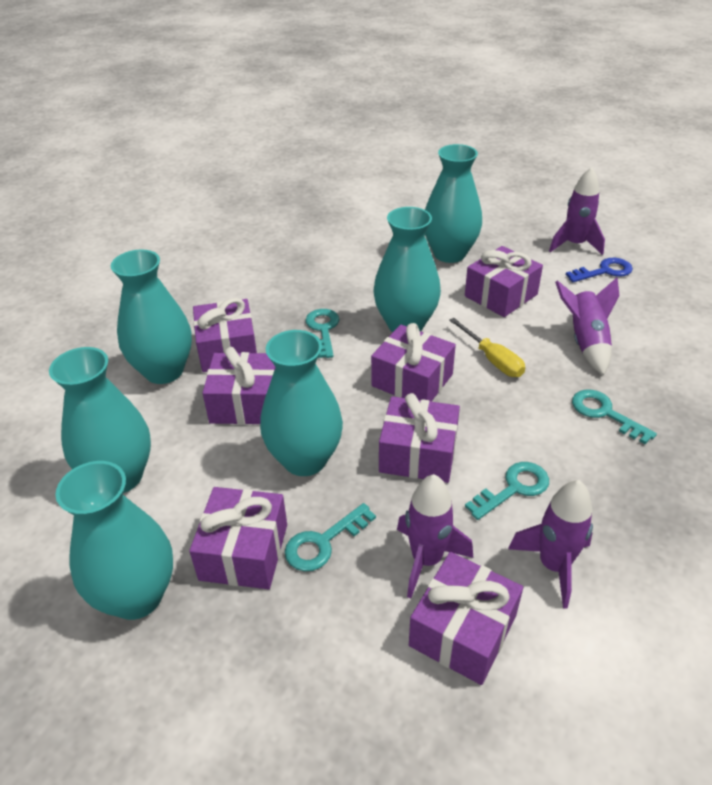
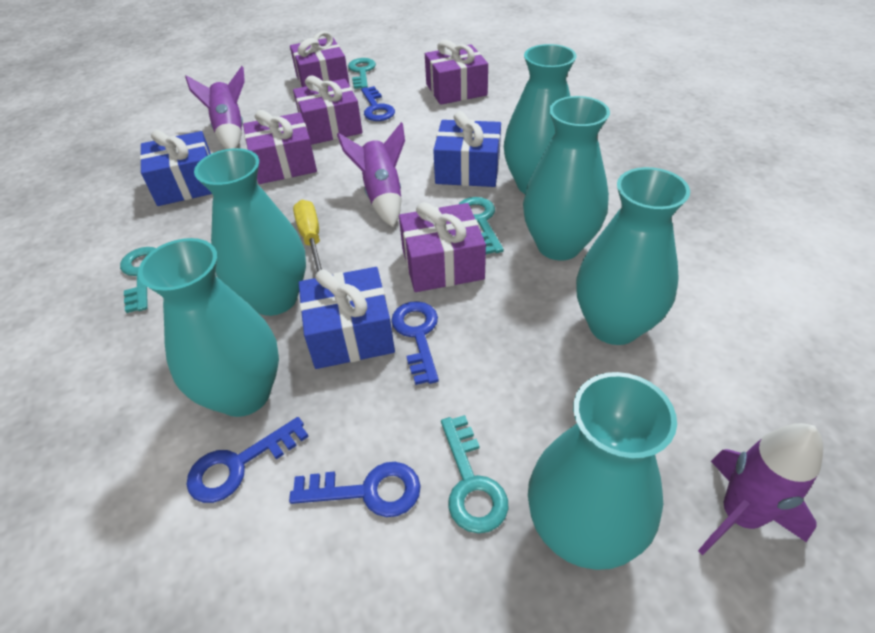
blue gift: 0 -> 3
blue key: 1 -> 4
purple gift: 7 -> 5
purple rocket: 4 -> 3

